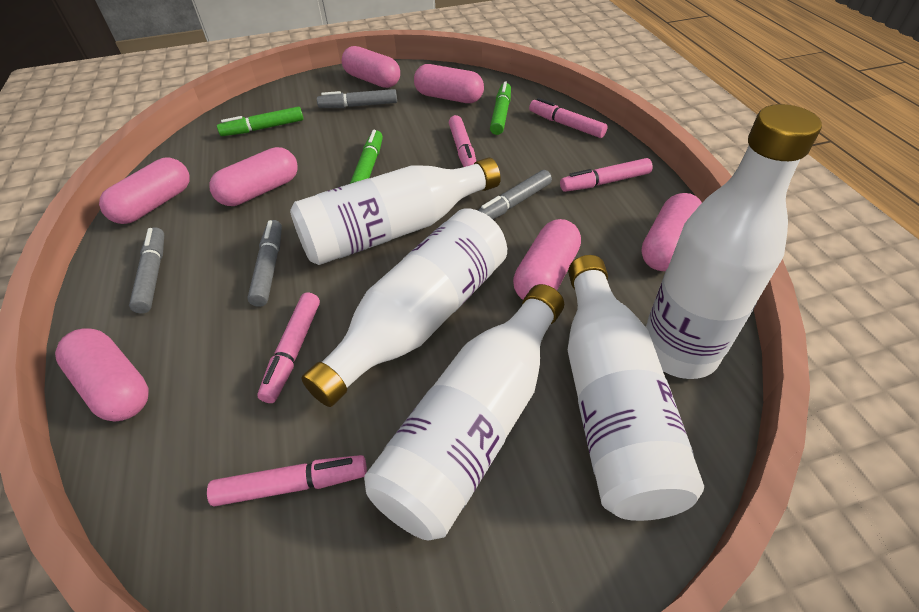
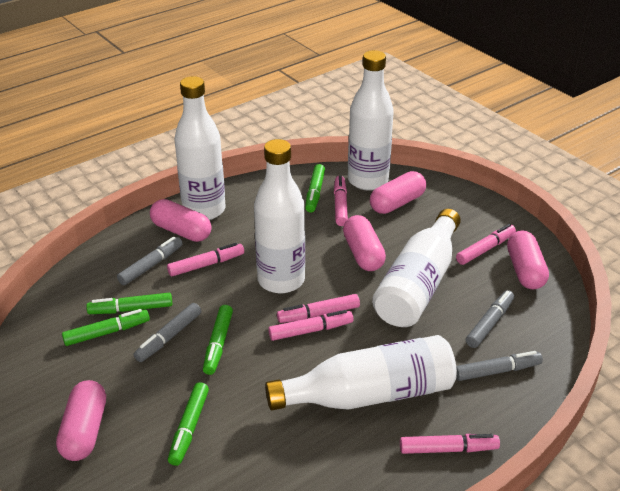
green marker: 3 -> 5
pink capsule: 7 -> 5
pink marker: 5 -> 6

